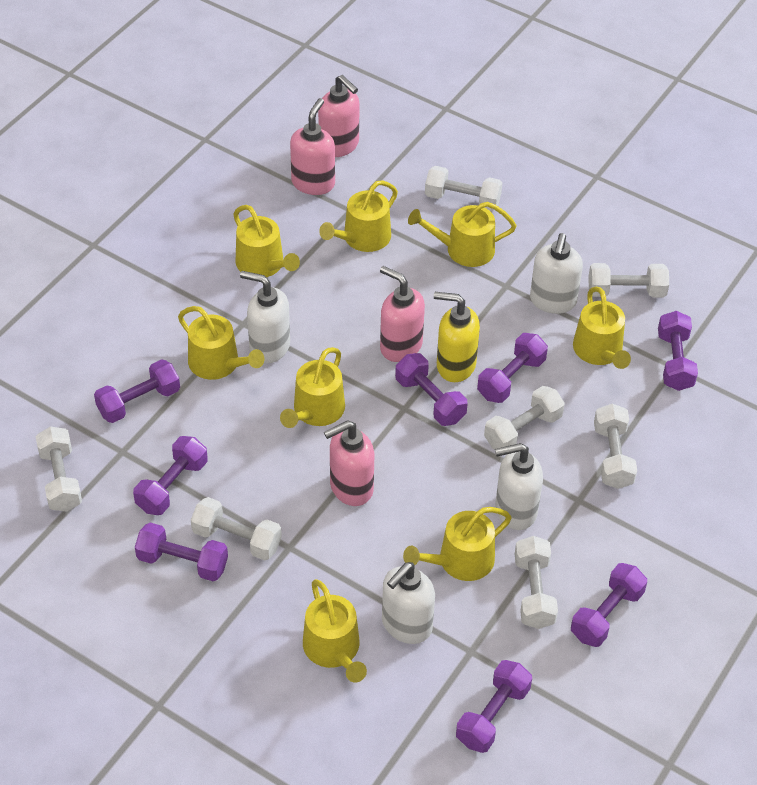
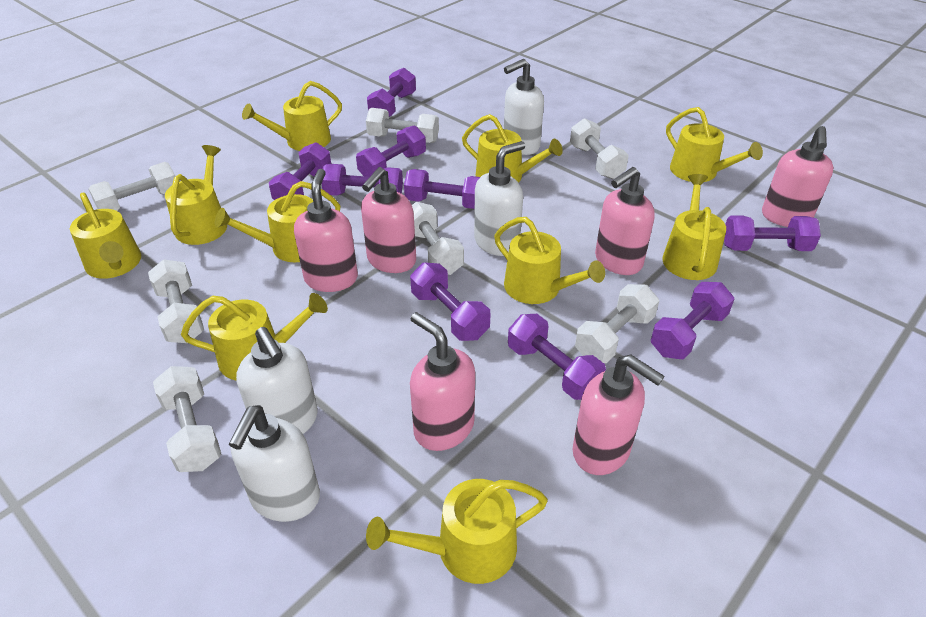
pink soap dispenser: 4 -> 6
purple dumbbell: 8 -> 9
yellow soap dispenser: 1 -> 0
yellow watering can: 8 -> 10

